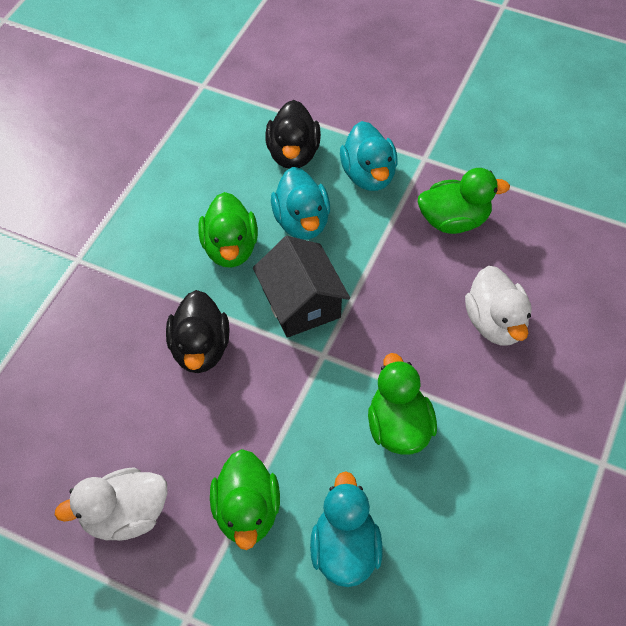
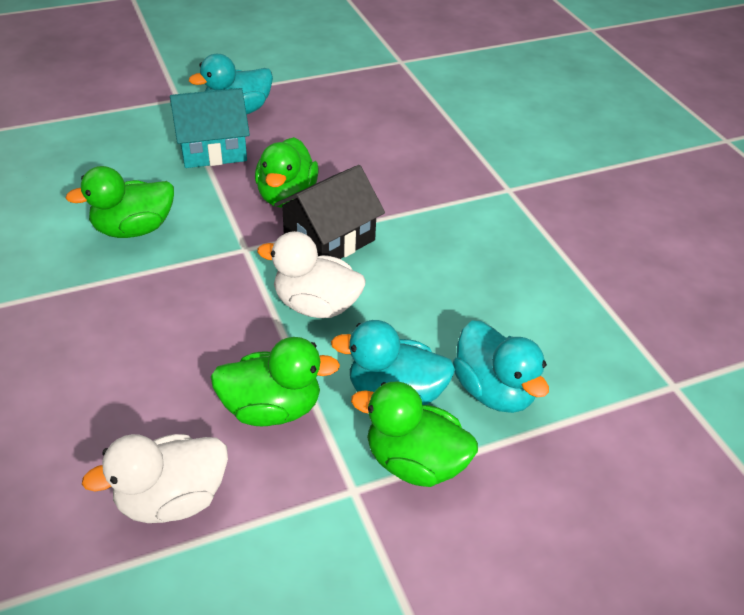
black duck: 2 -> 0
turquoise house: 0 -> 1

